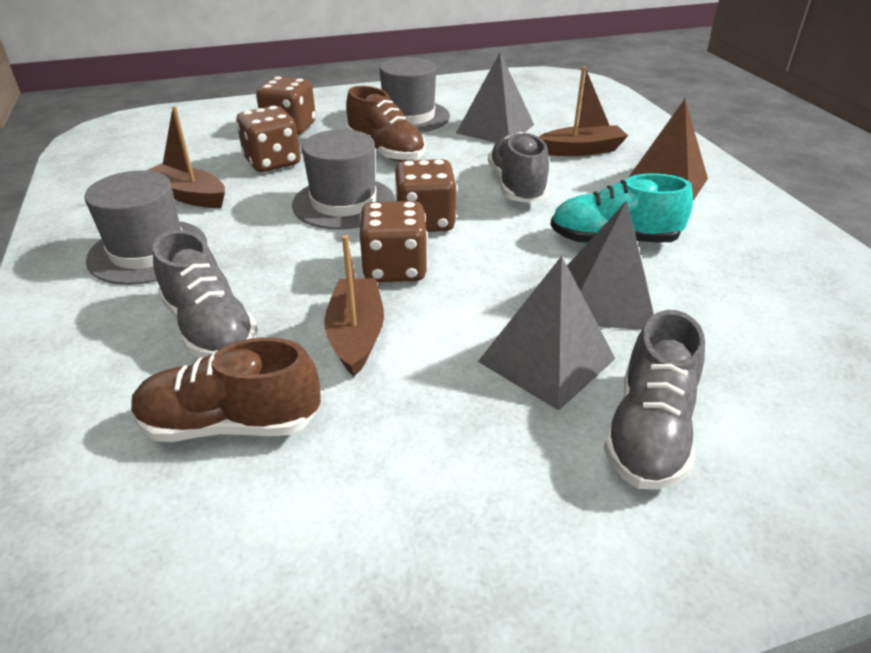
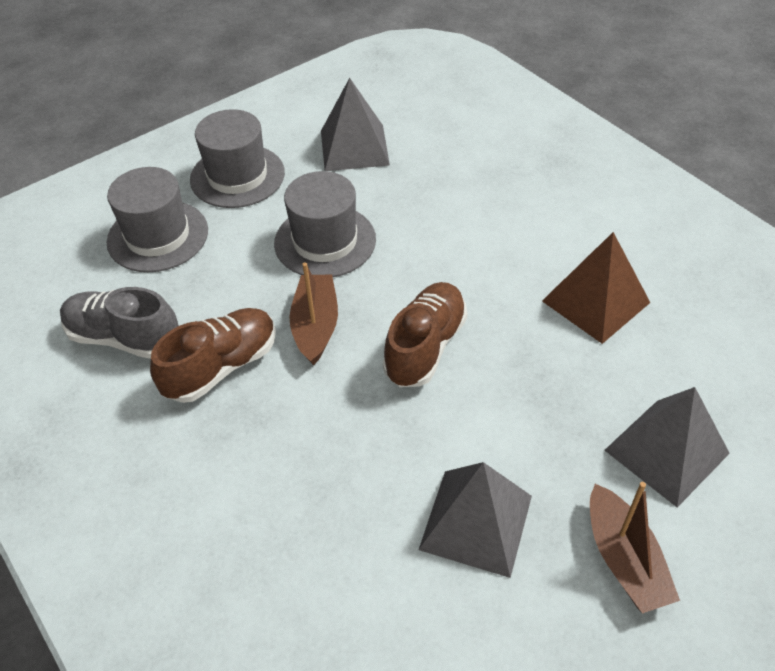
brown boat: 3 -> 2
brown dice: 4 -> 0
grey shoe: 3 -> 1
turquoise shoe: 1 -> 0

